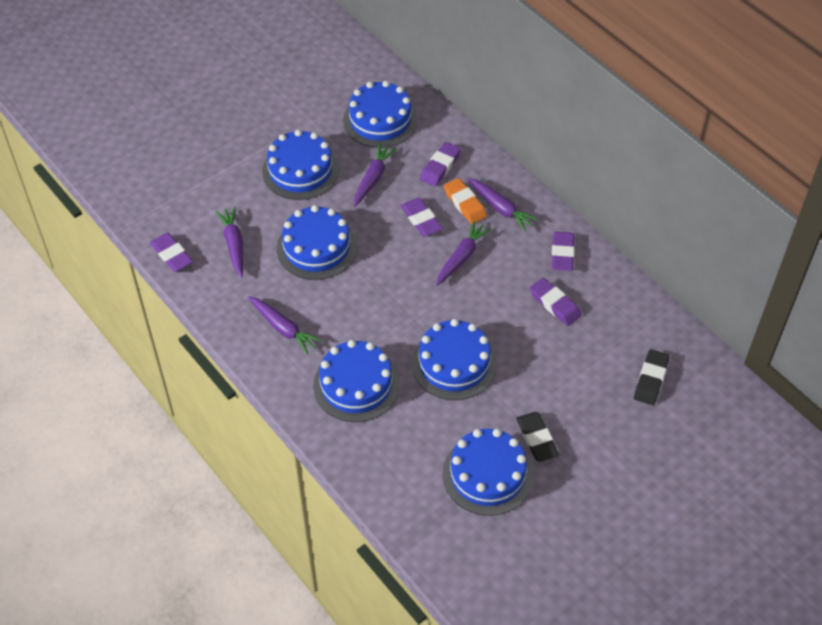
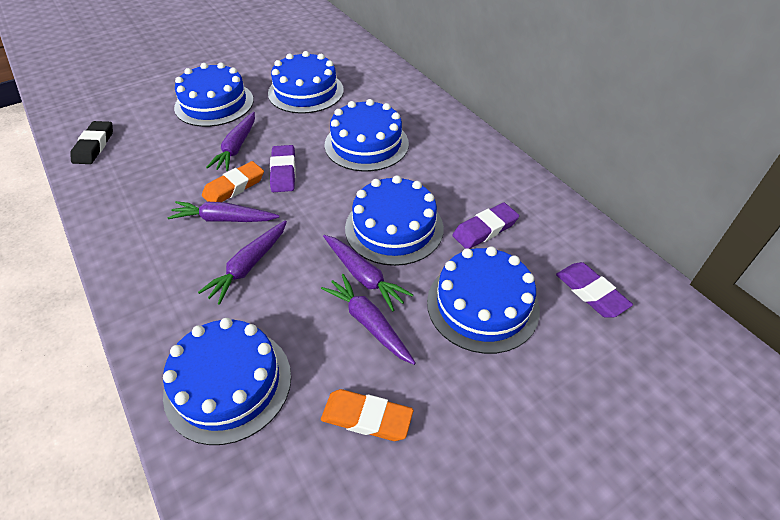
black eraser: 2 -> 1
orange eraser: 1 -> 2
purple eraser: 5 -> 3

